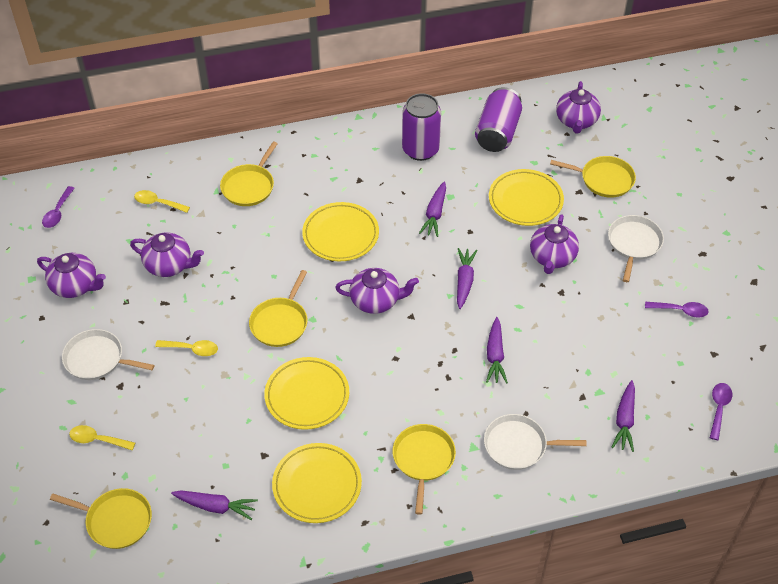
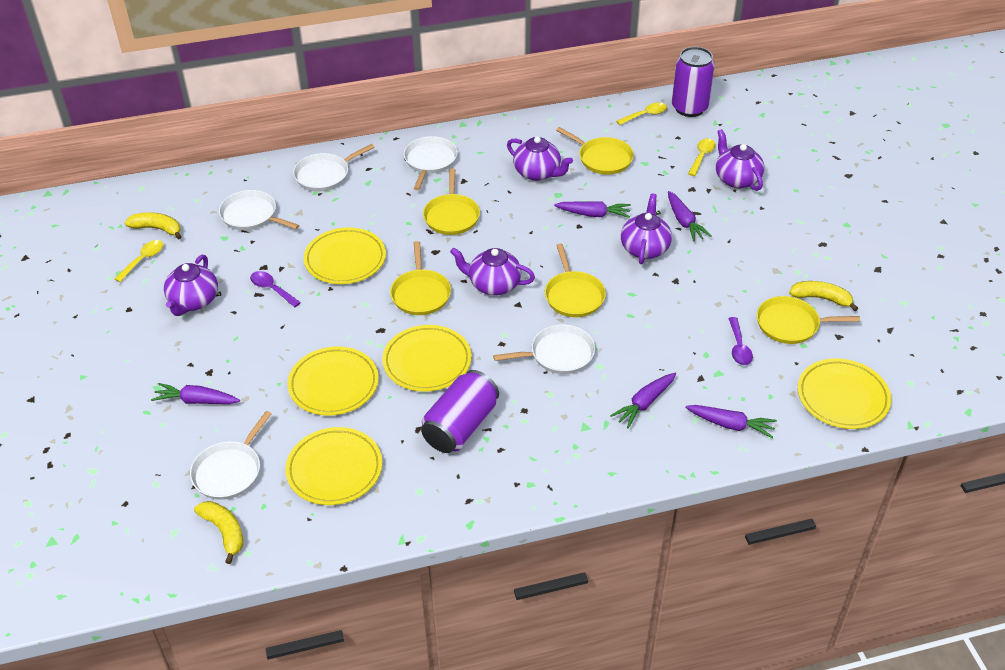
purple spoon: 3 -> 2
white pan: 3 -> 5
yellow banana: 0 -> 3
yellow plate: 4 -> 5

